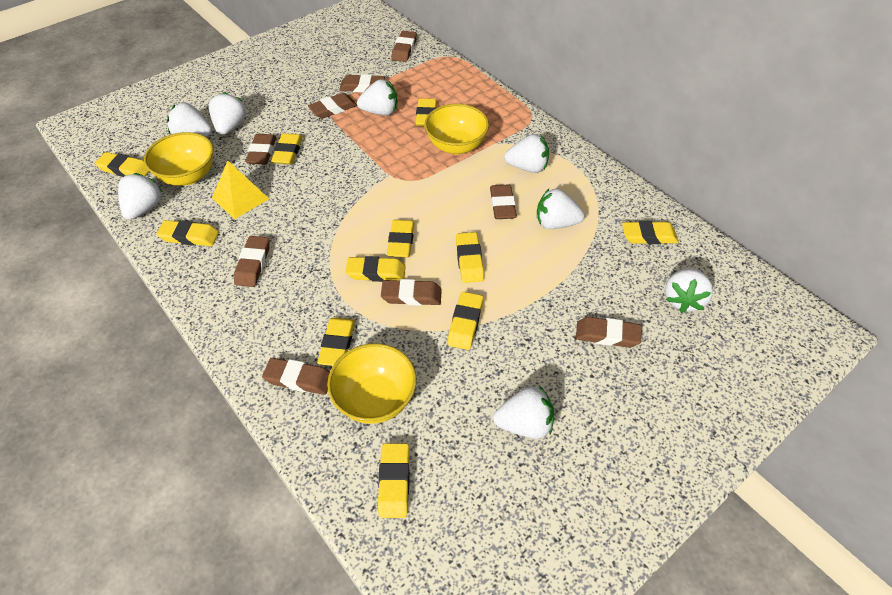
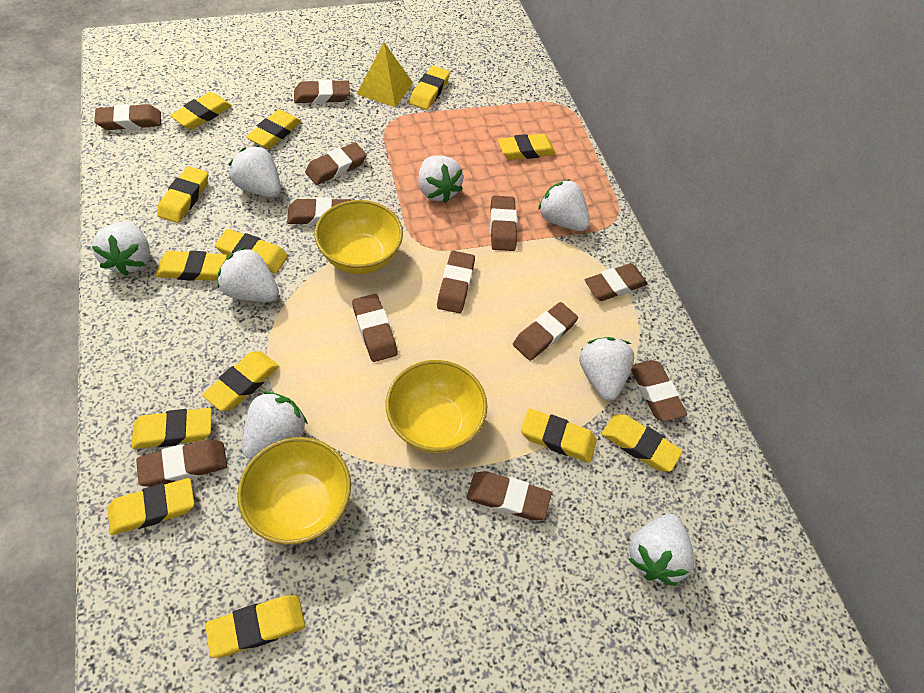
brown eraser: 9 -> 12
yellow eraser: 11 -> 13

